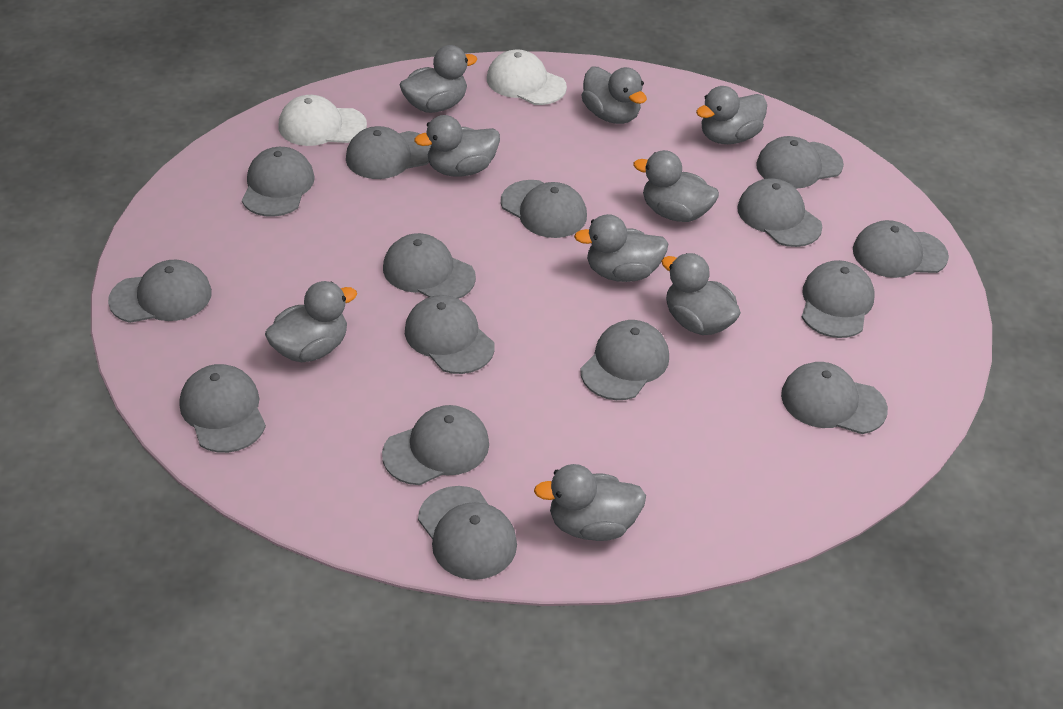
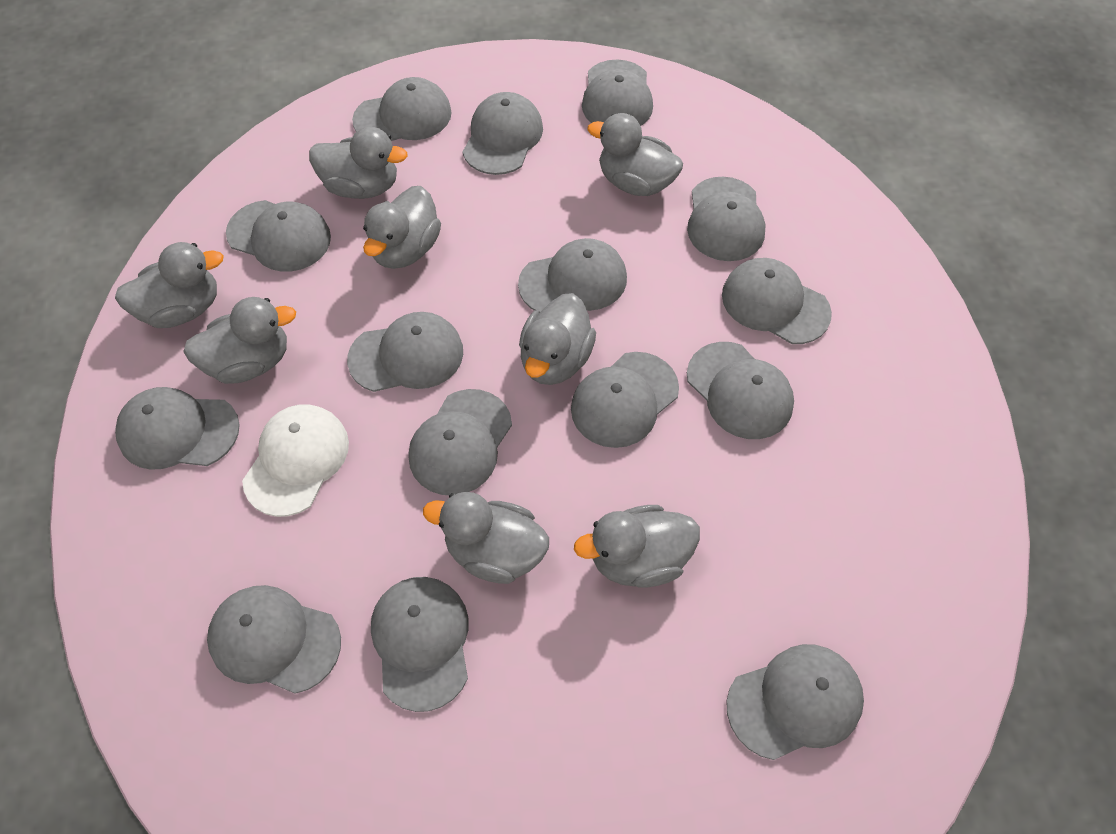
grey duck: 9 -> 8
white cap: 2 -> 1

